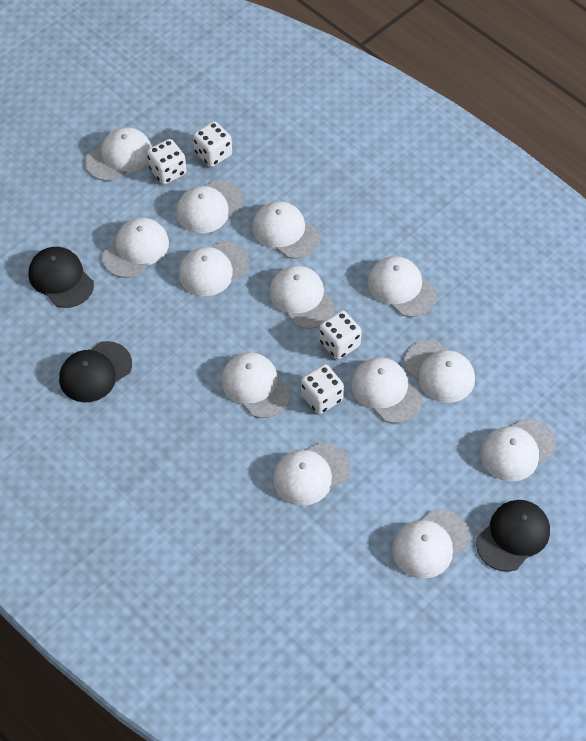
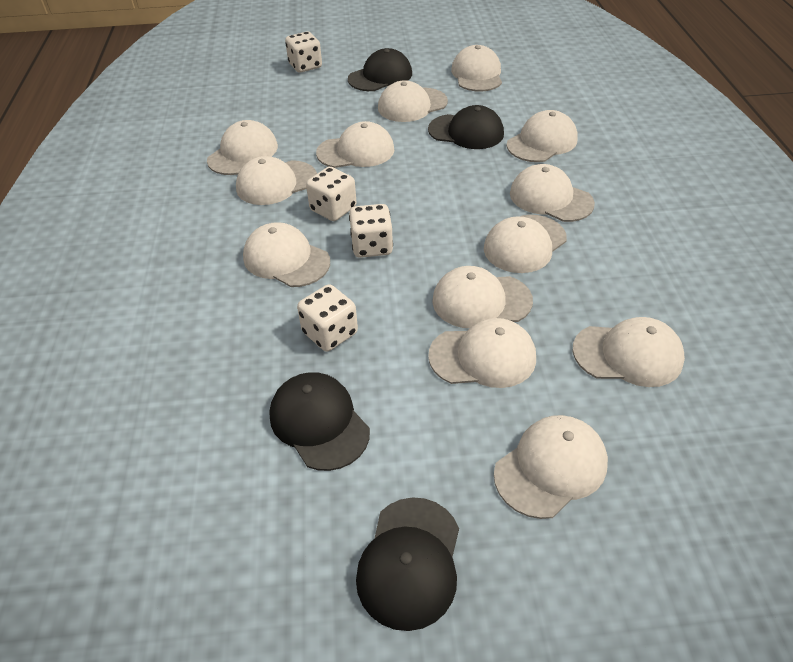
black cap: 3 -> 4

